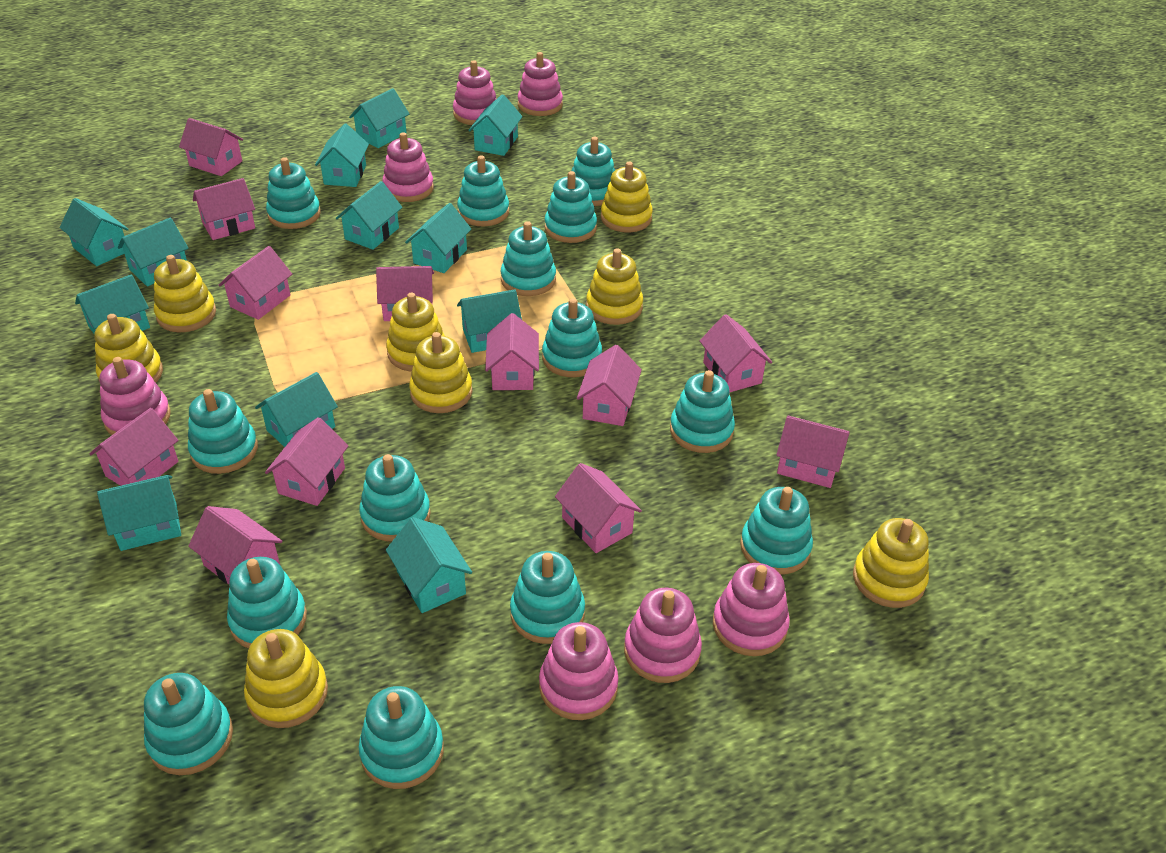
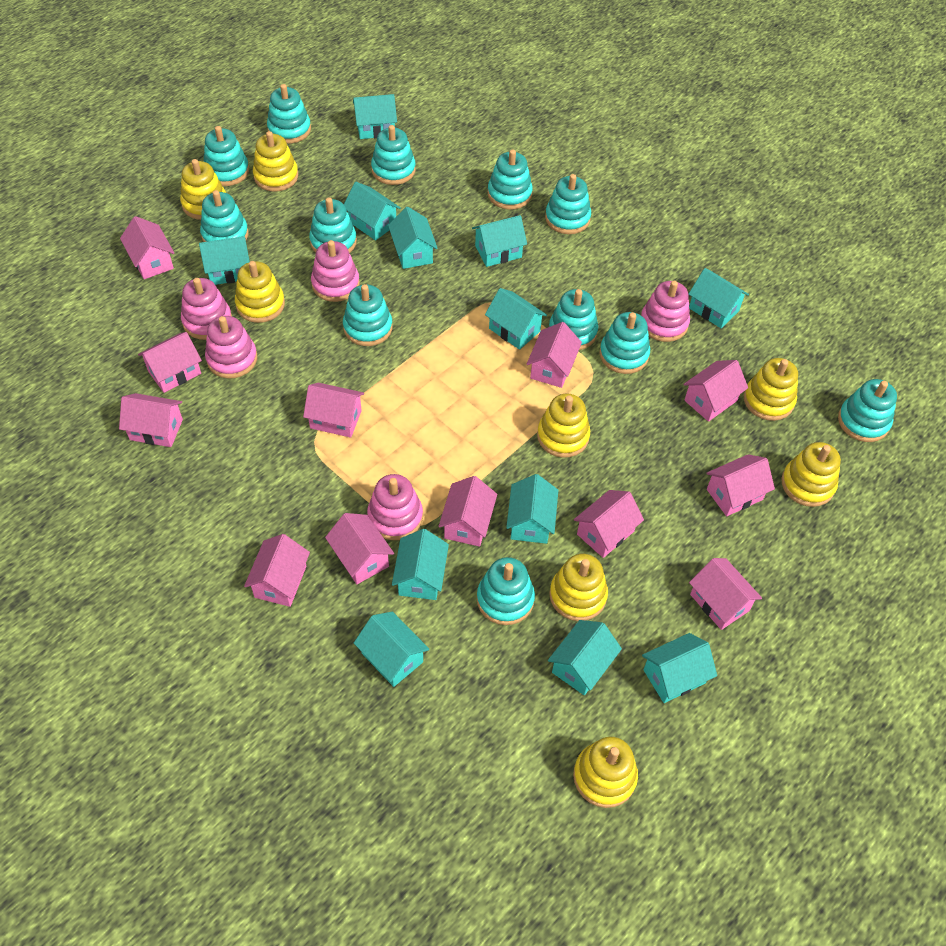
pink stacking toy: 7 -> 5
turquoise stacking toy: 14 -> 12

